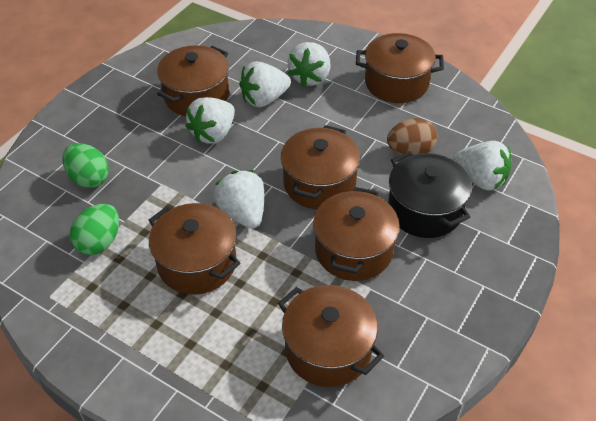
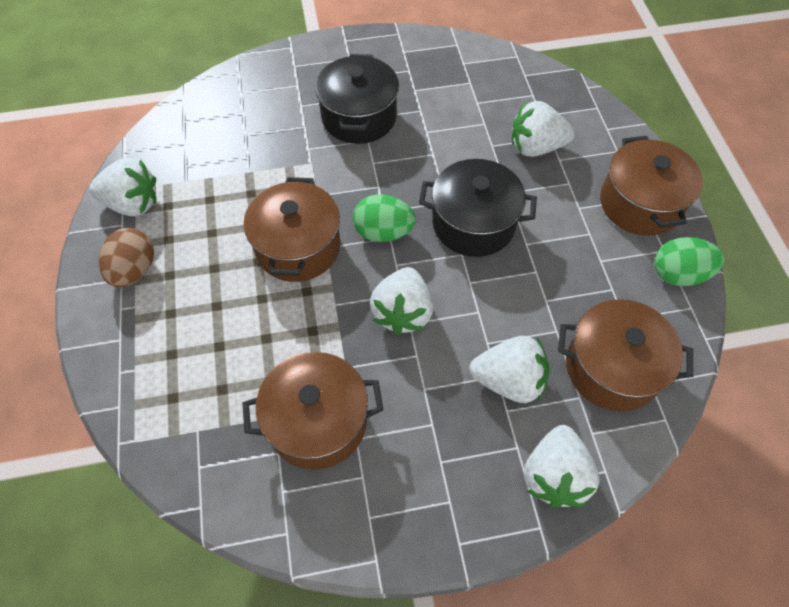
black pot: 1 -> 2
brown pot: 6 -> 4

